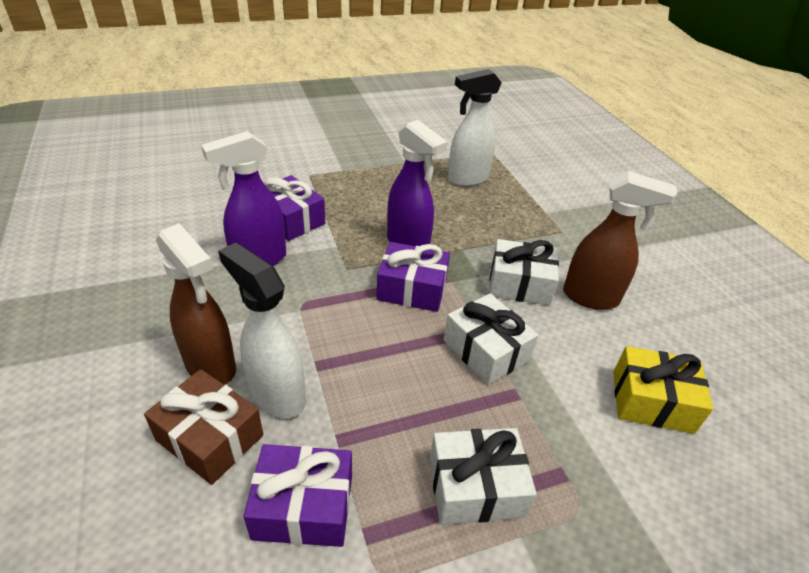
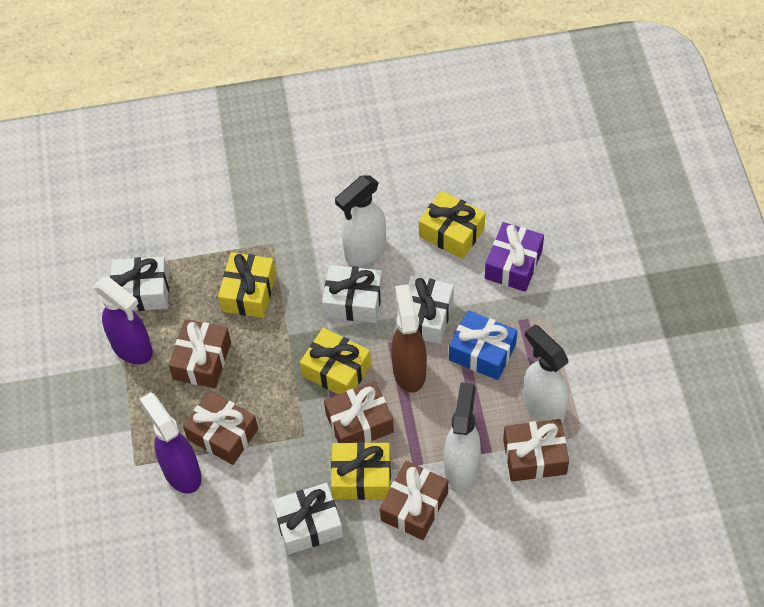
blue gift: 0 -> 1
brown gift: 1 -> 5
brown spray bottle: 2 -> 1
purple gift: 3 -> 1
white gift: 3 -> 4
white spray bottle: 2 -> 3
yellow gift: 1 -> 4

